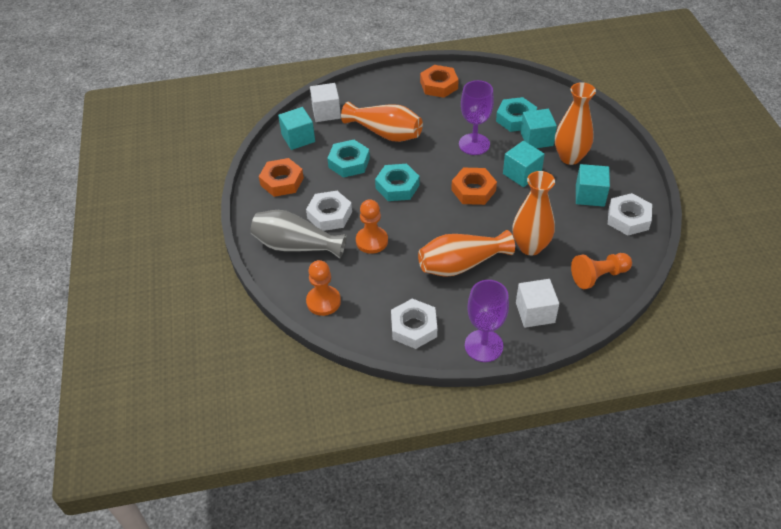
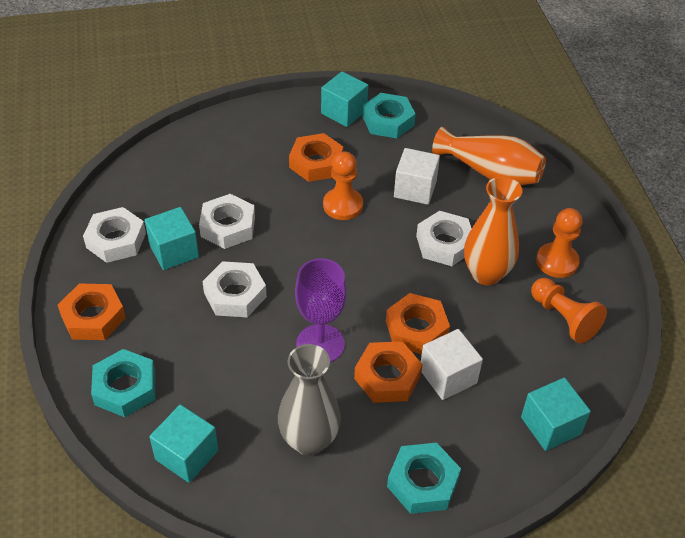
orange nut: 3 -> 4
orange vase: 4 -> 2
purple goblet: 2 -> 1
white nut: 3 -> 4

